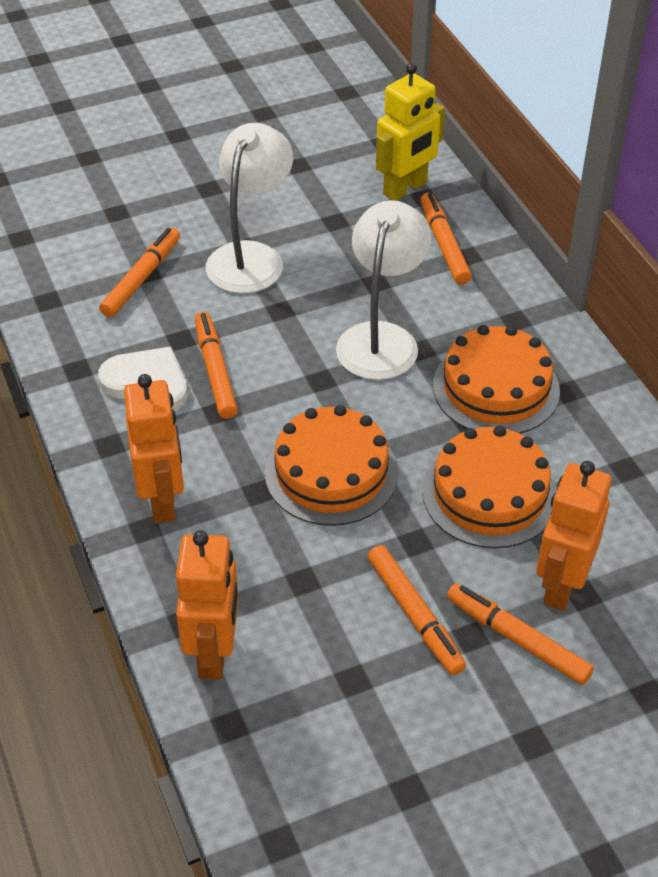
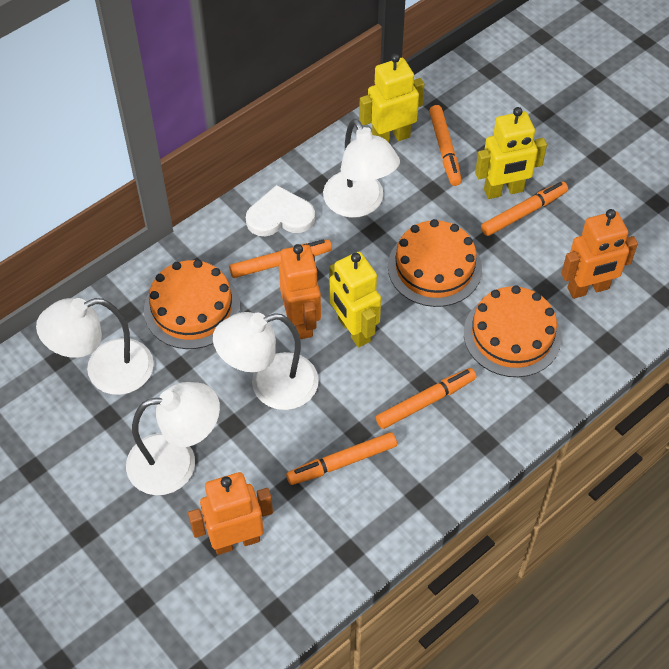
white lamp: 2 -> 4
yellow robot: 1 -> 3

